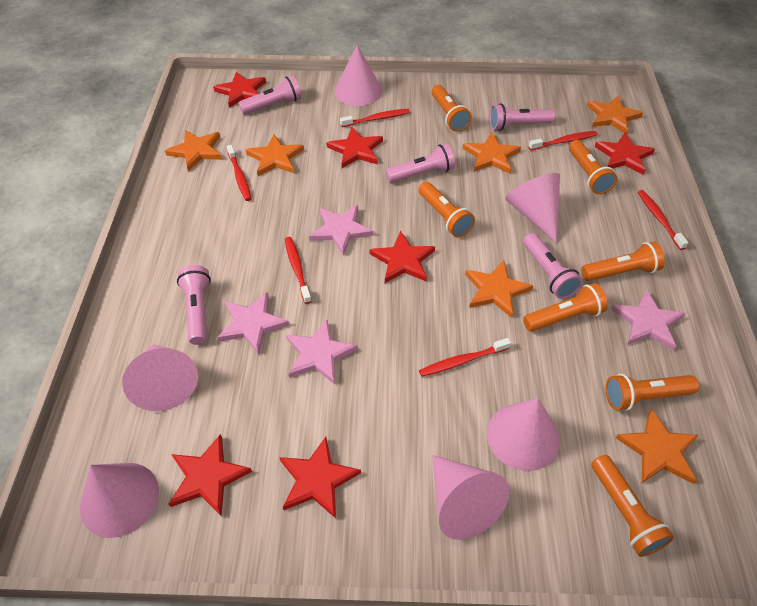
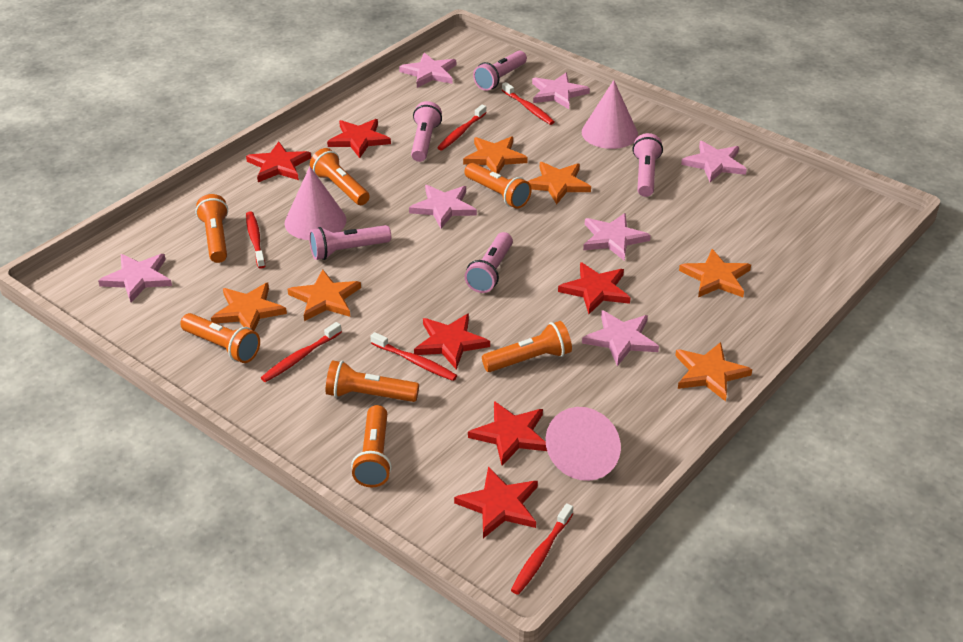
pink cone: 6 -> 3
pink star: 4 -> 7

